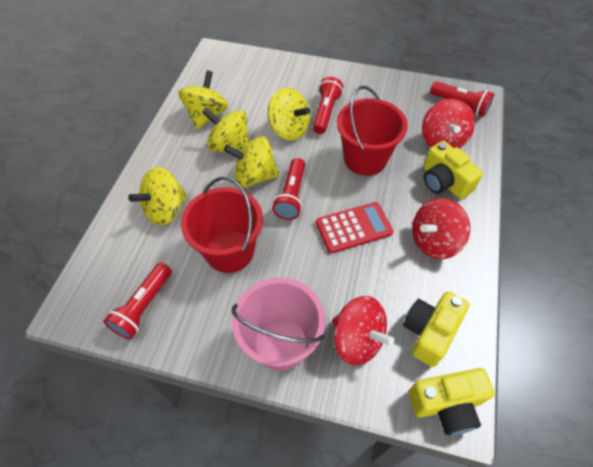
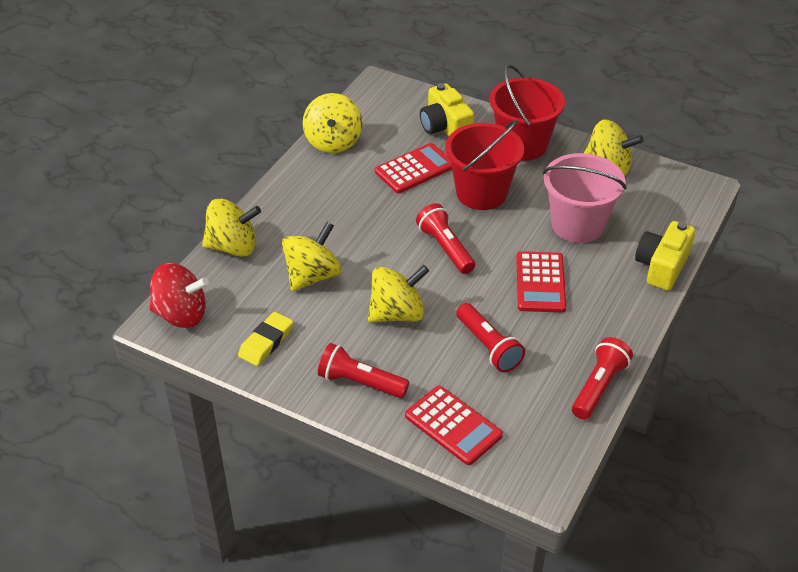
red calculator: 1 -> 3
red spinning top: 3 -> 1
yellow camera: 3 -> 2
yellow eraser: 0 -> 1

